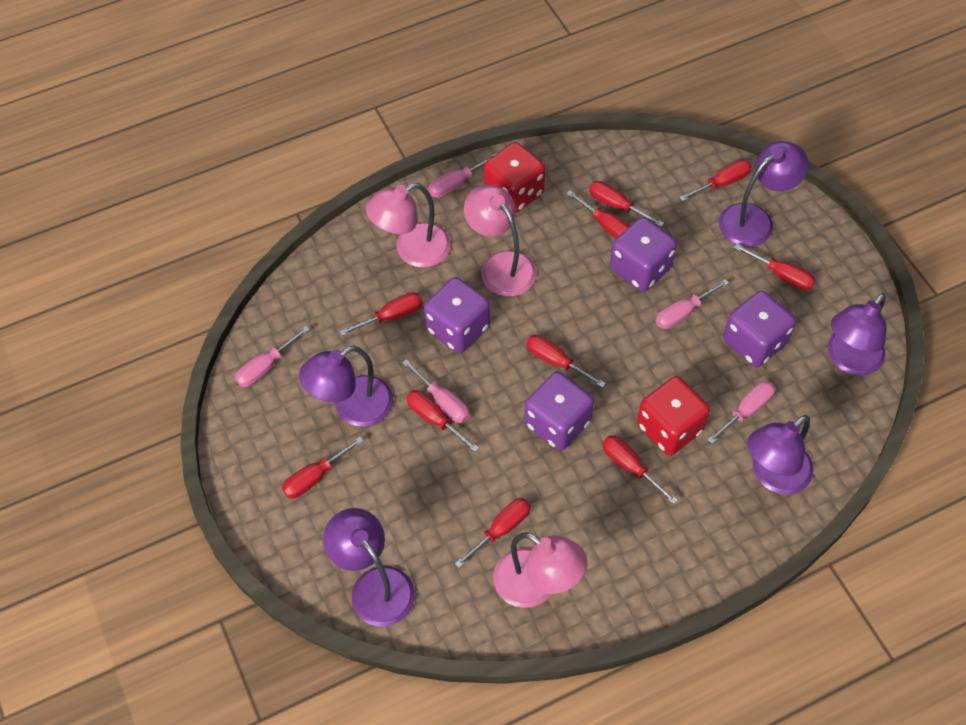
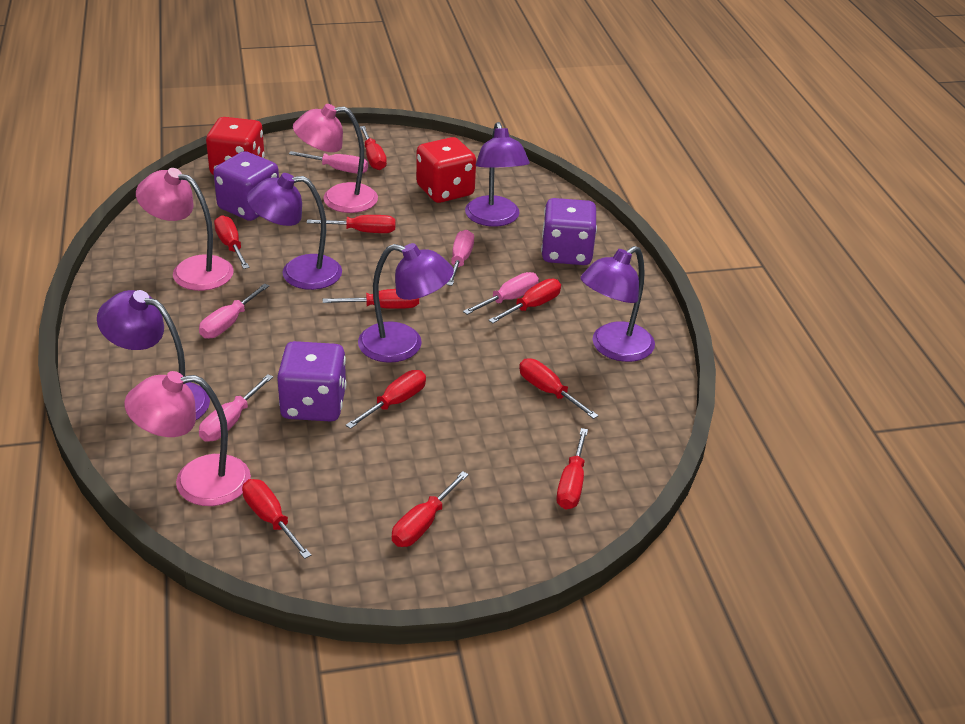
purple dice: 4 -> 3

